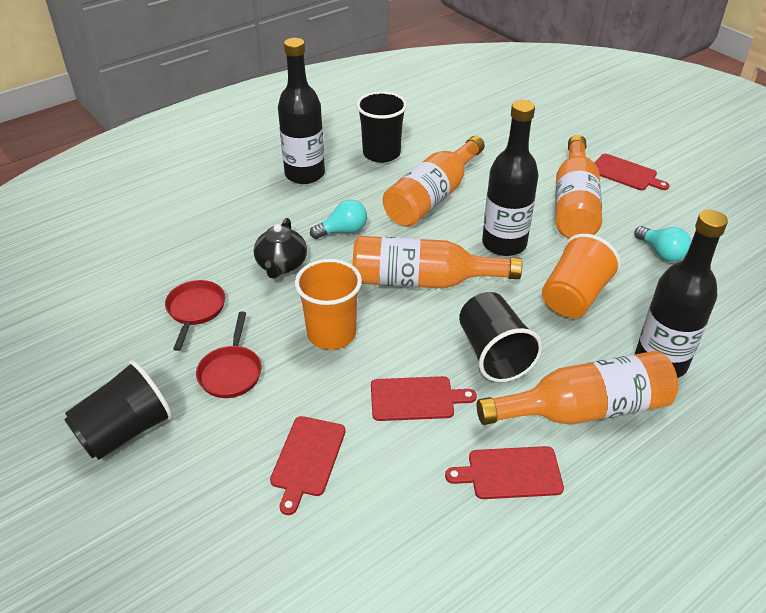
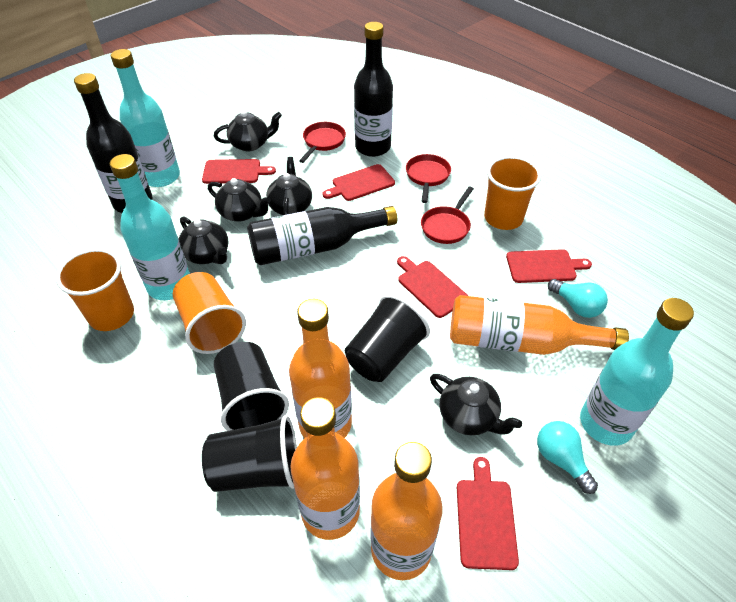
black teapot: 1 -> 5
orange cup: 2 -> 3
red cutting board: 4 -> 5
red pan: 2 -> 3
turquoise bottle: 0 -> 3

